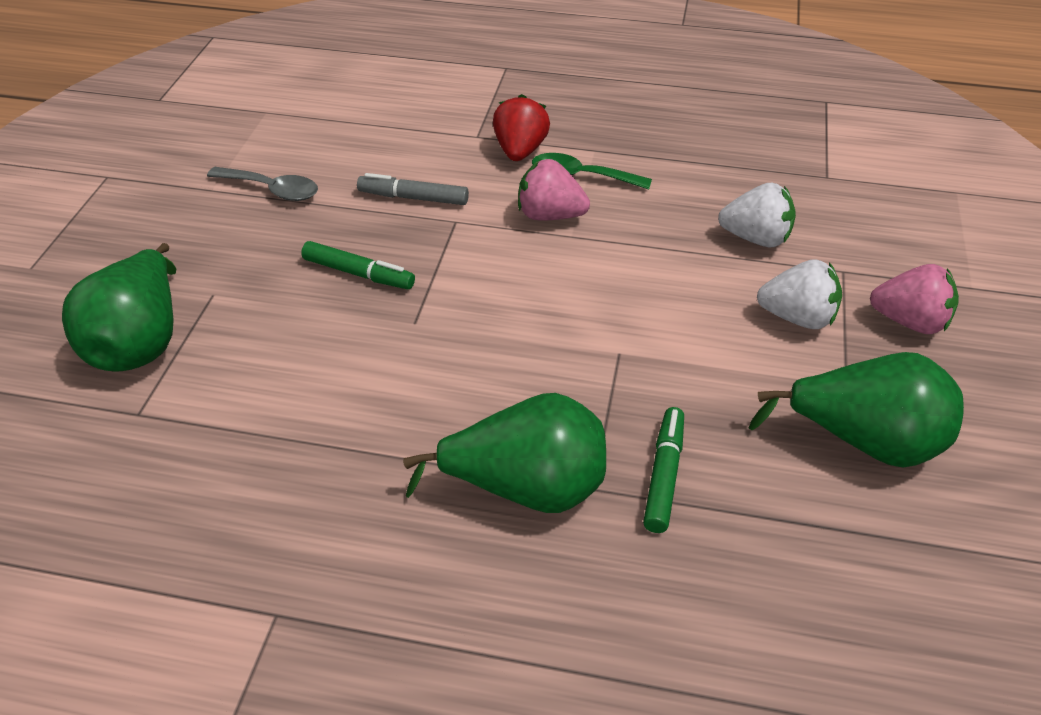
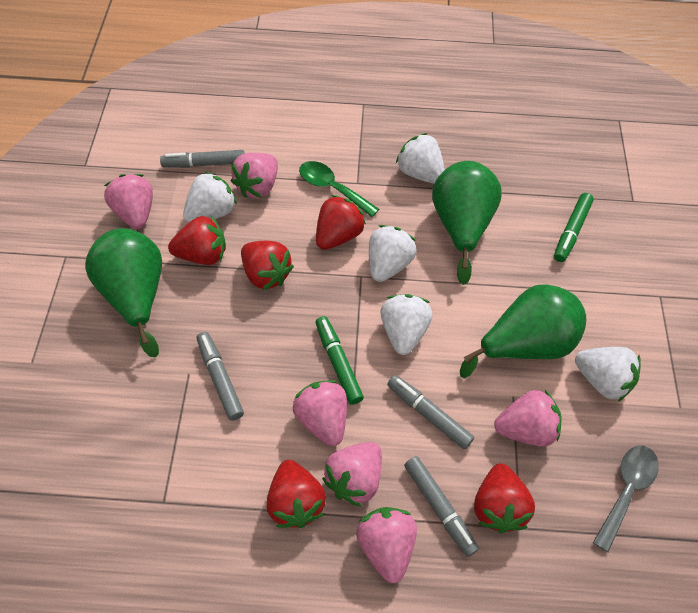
grey marker: 1 -> 4
pink strawberry: 2 -> 6
red strawberry: 1 -> 5
white strawberry: 2 -> 5

